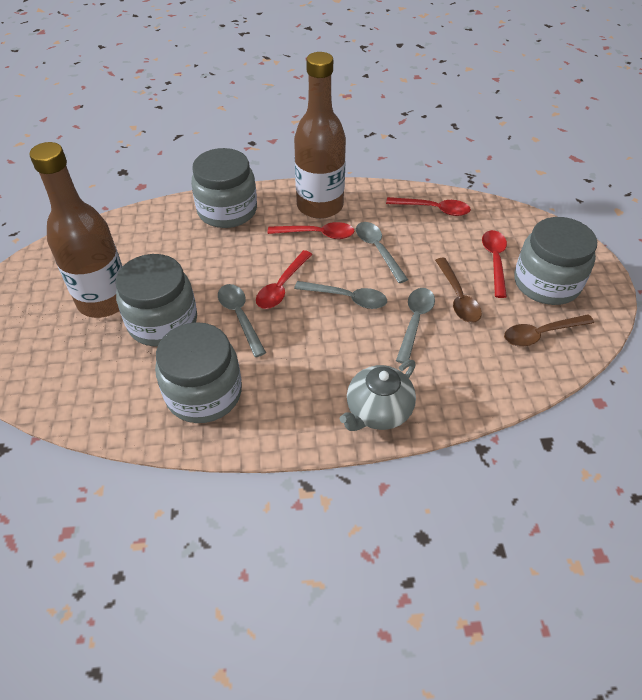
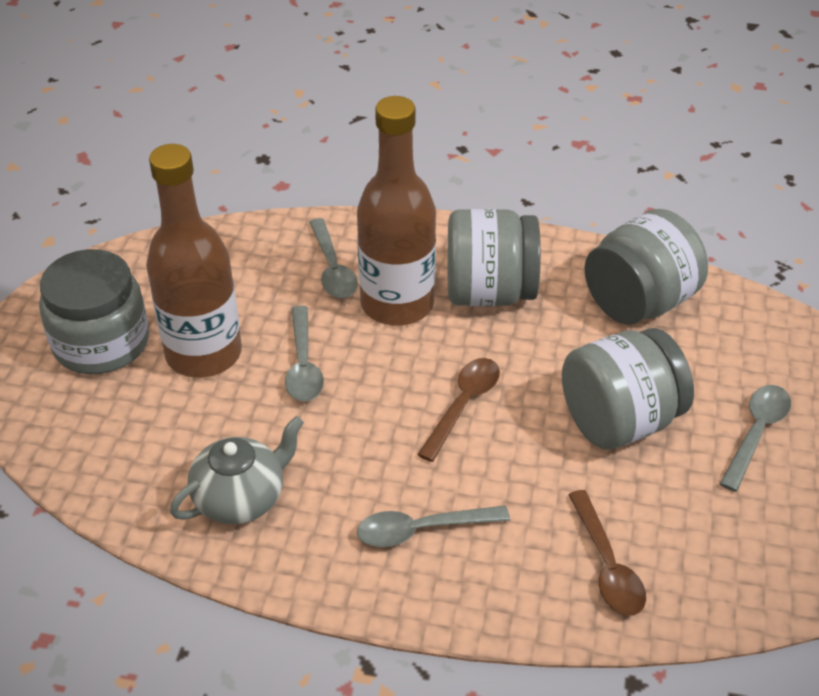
red spoon: 4 -> 0

